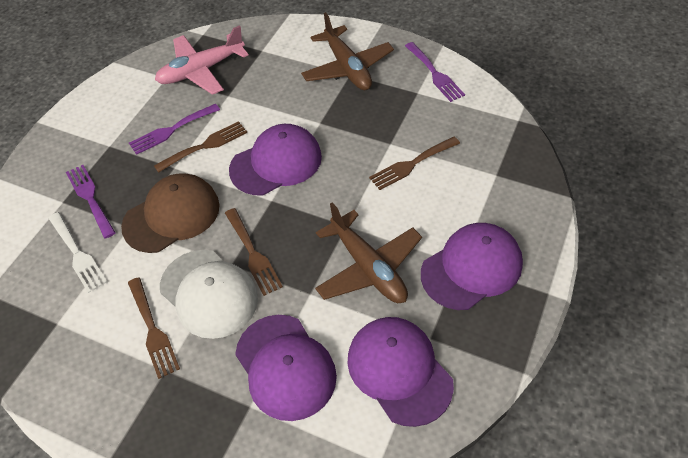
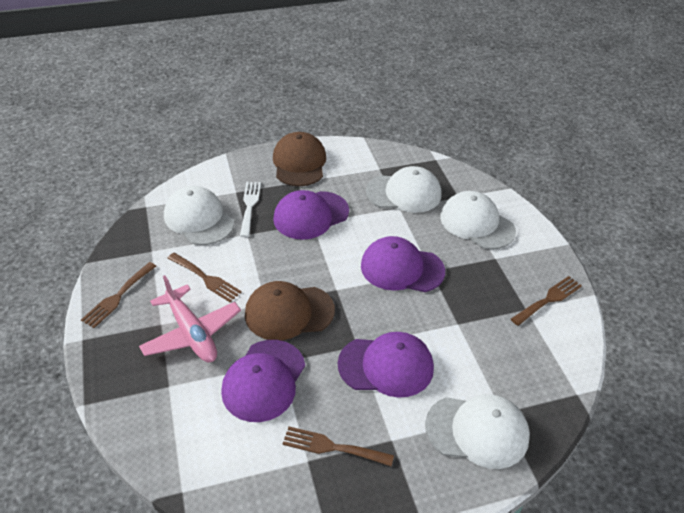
brown cap: 1 -> 2
brown plane: 2 -> 0
purple fork: 3 -> 0
white cap: 1 -> 4

